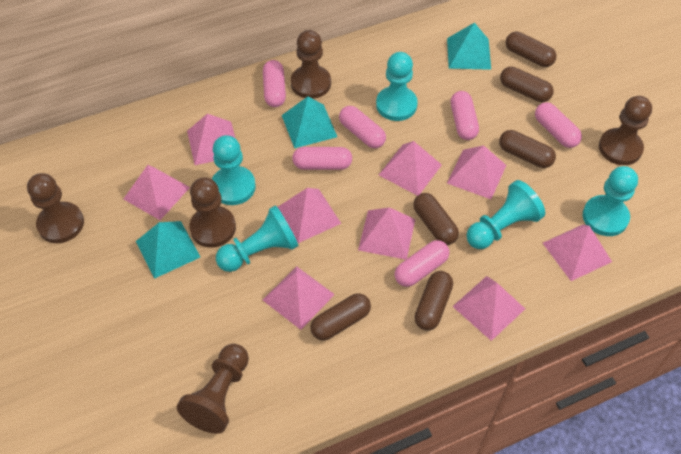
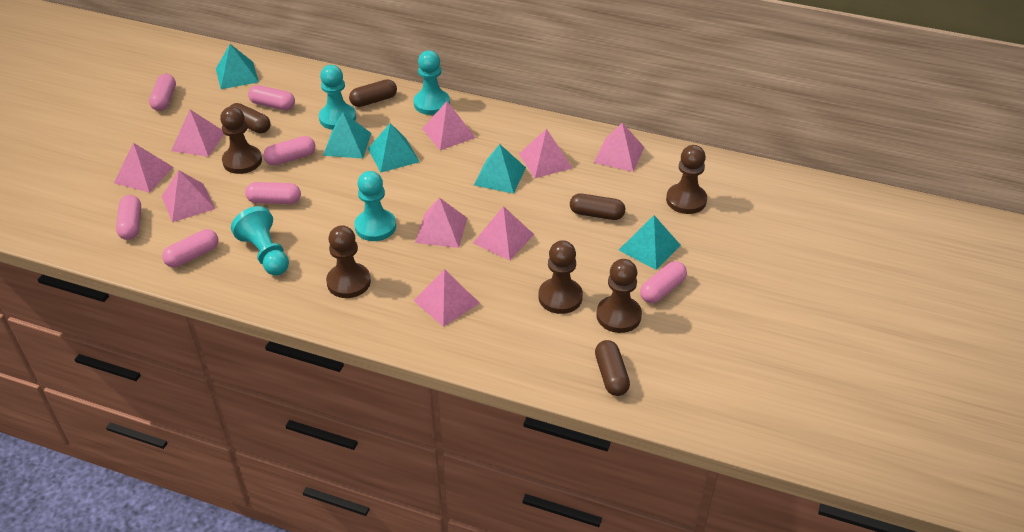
brown capsule: 6 -> 4
pink capsule: 6 -> 7
turquoise pawn: 5 -> 4
turquoise pyramid: 3 -> 5

